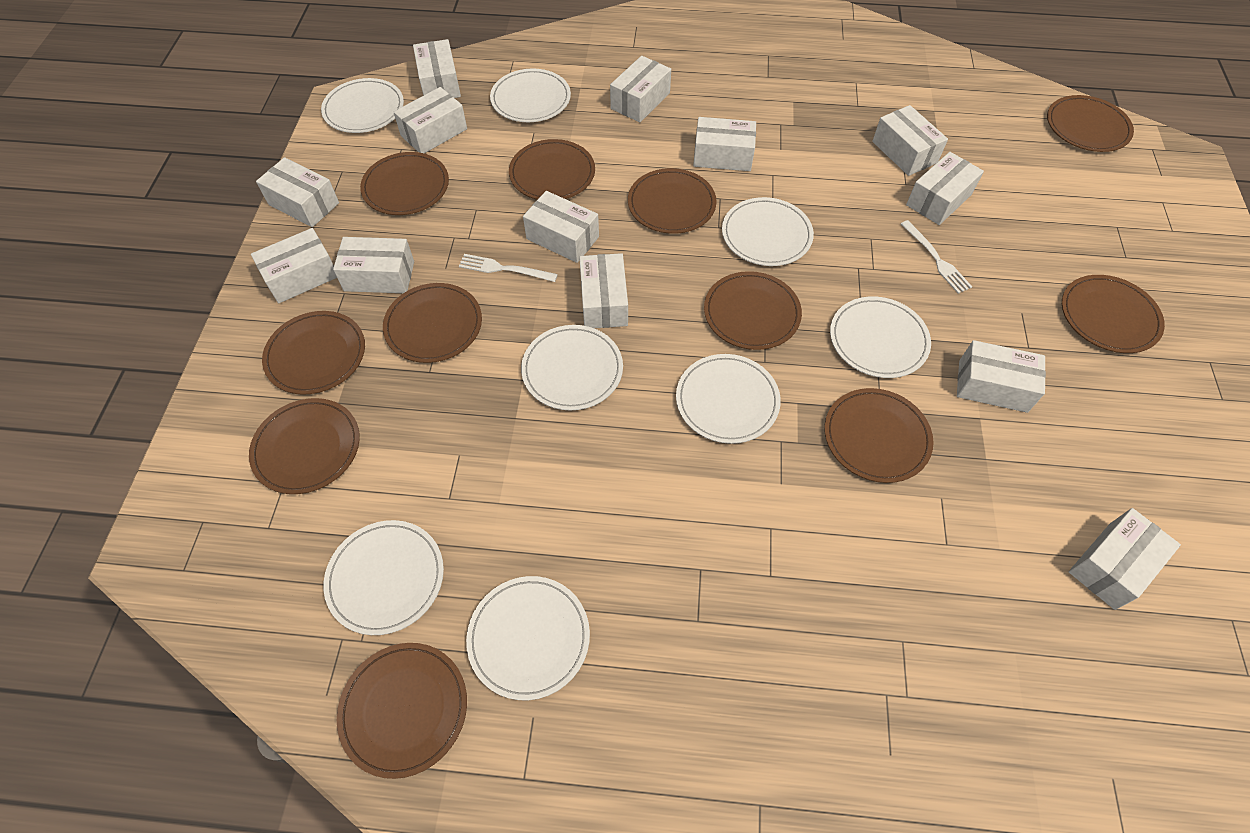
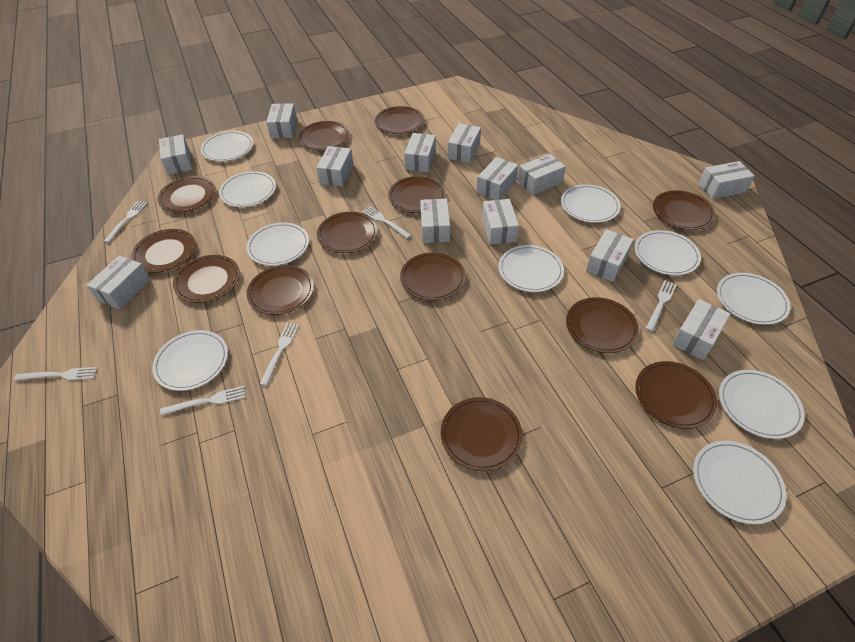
brown plate: 11 -> 13
white fork: 2 -> 6
white plate: 8 -> 10

